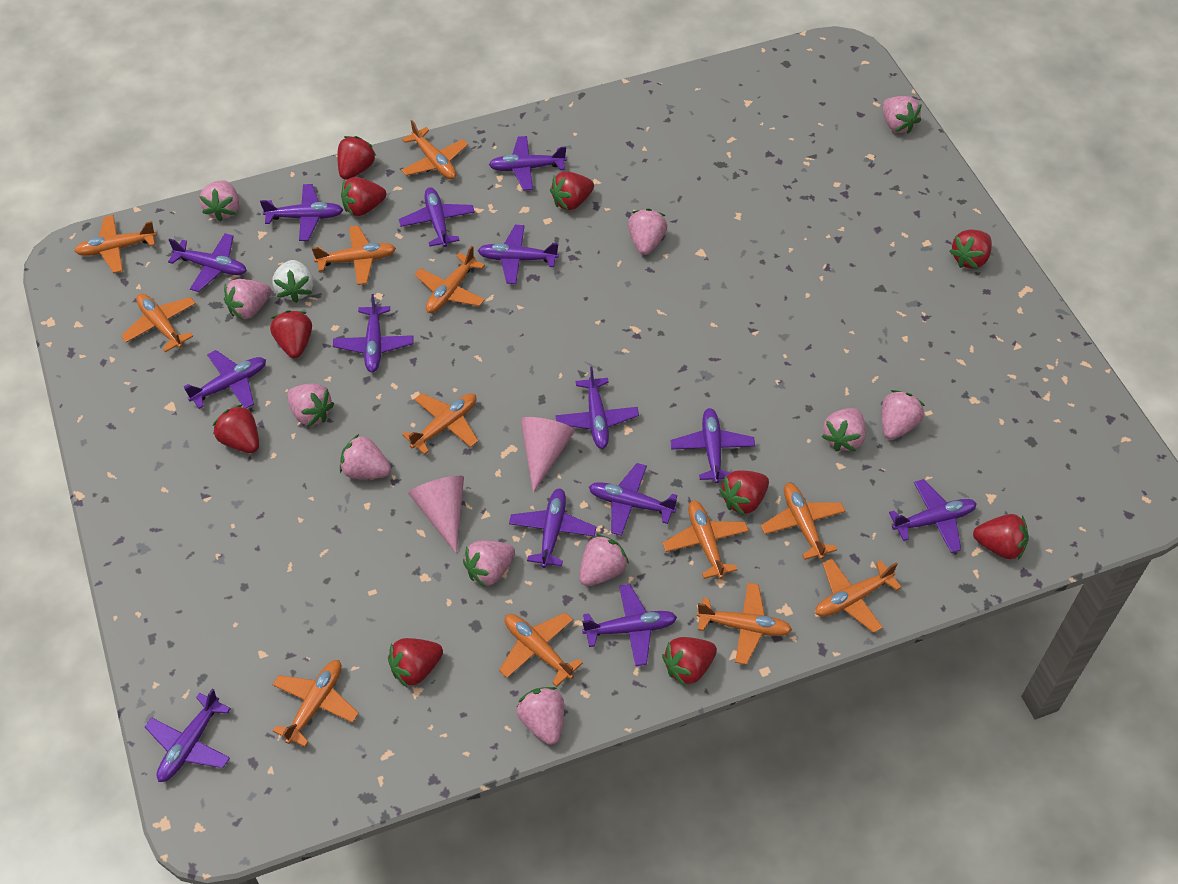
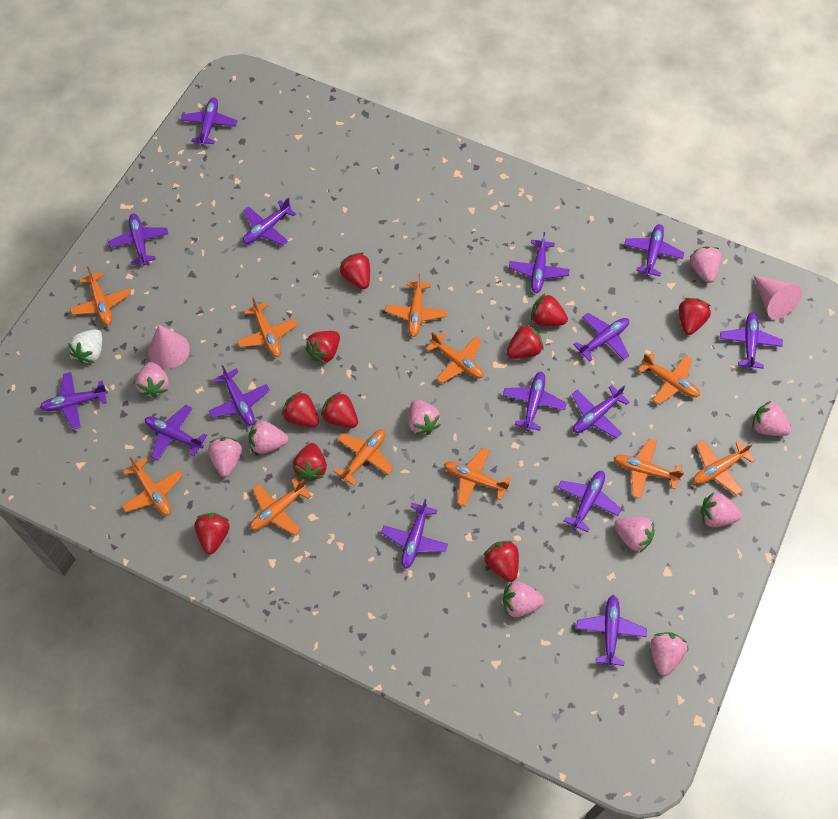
orange plane: 12 -> 11
pink strawberry: 11 -> 10
purple plane: 14 -> 15

